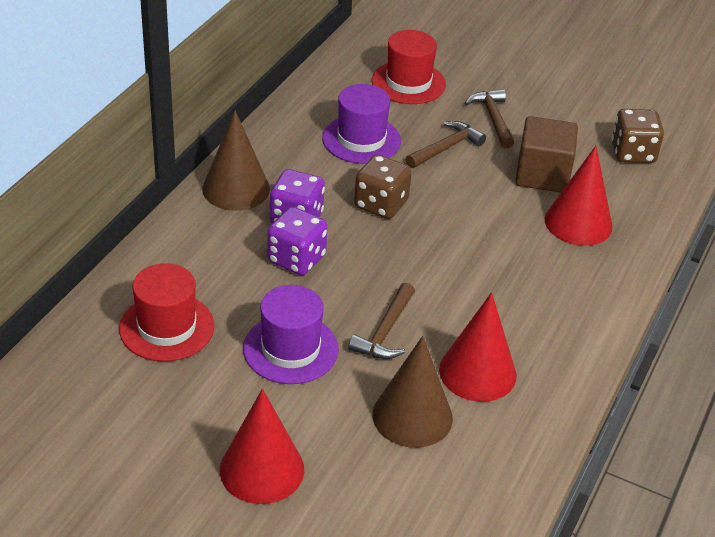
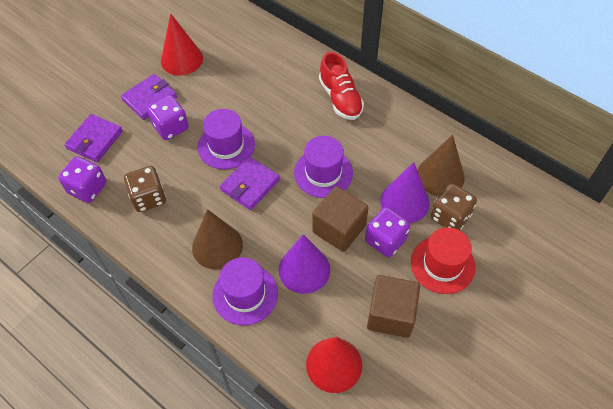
brown cube: 1 -> 2
brown hammer: 3 -> 0
purple cone: 0 -> 2
purple dice: 2 -> 3
purple hat: 2 -> 3
purple wallet: 0 -> 3
red cone: 3 -> 2
red hat: 2 -> 1
red shoe: 0 -> 1

